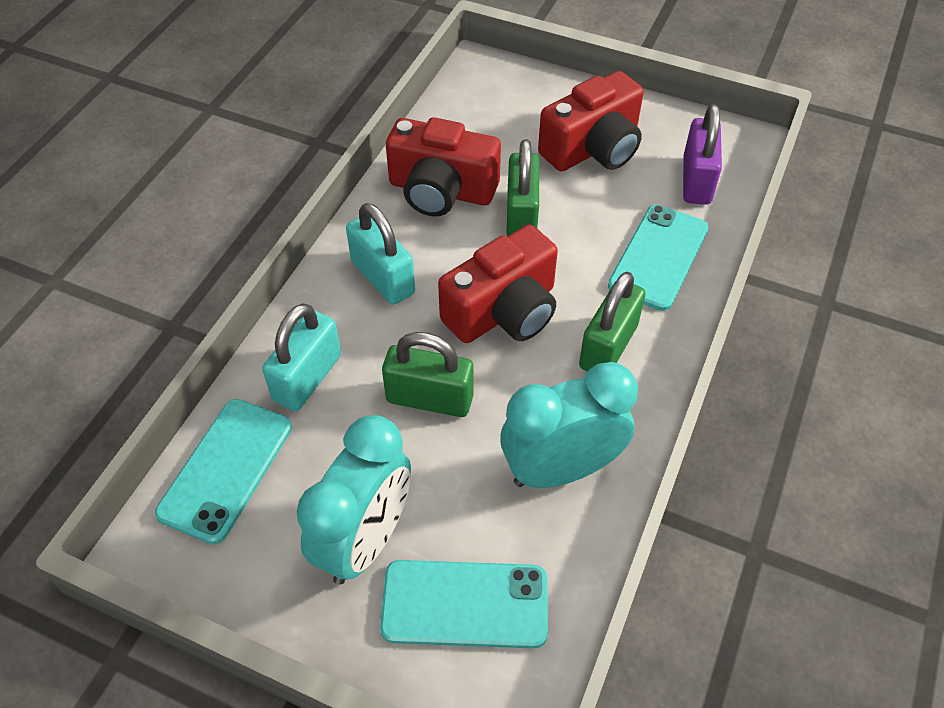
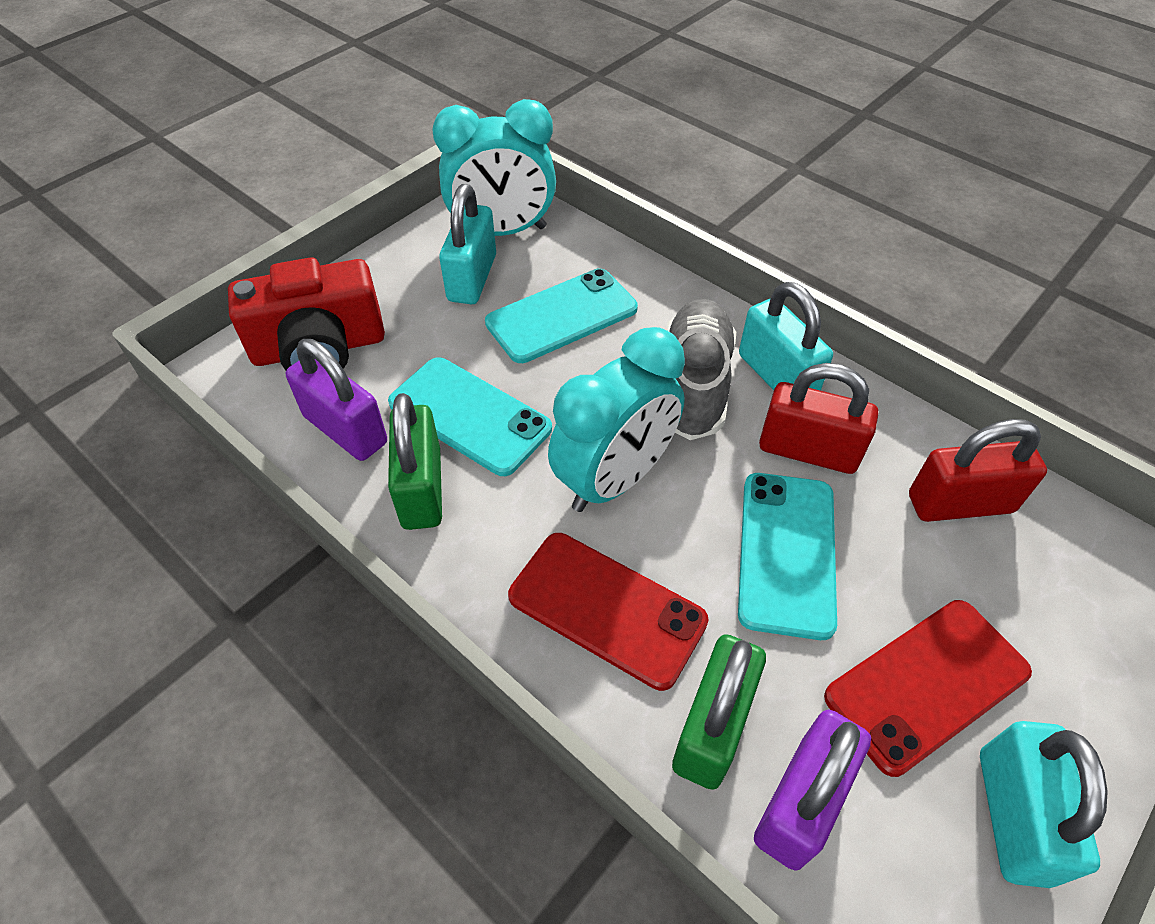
green padlock: 3 -> 2
grey shoe: 0 -> 1
purple padlock: 1 -> 2
red camera: 3 -> 1
red padlock: 0 -> 2
red phone: 0 -> 2
turquoise padlock: 2 -> 3

